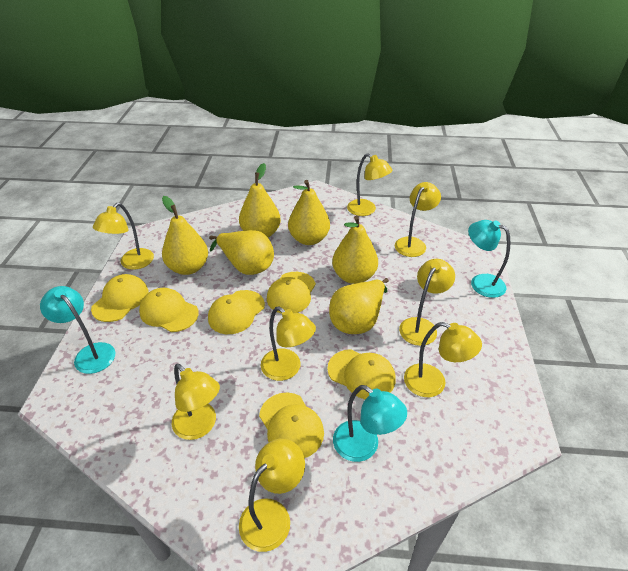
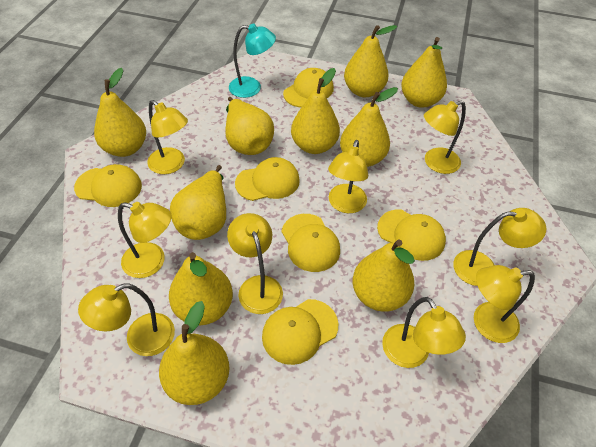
turquoise lamp: 3 -> 1
yellow lamp: 8 -> 9
yellow pear: 6 -> 10

